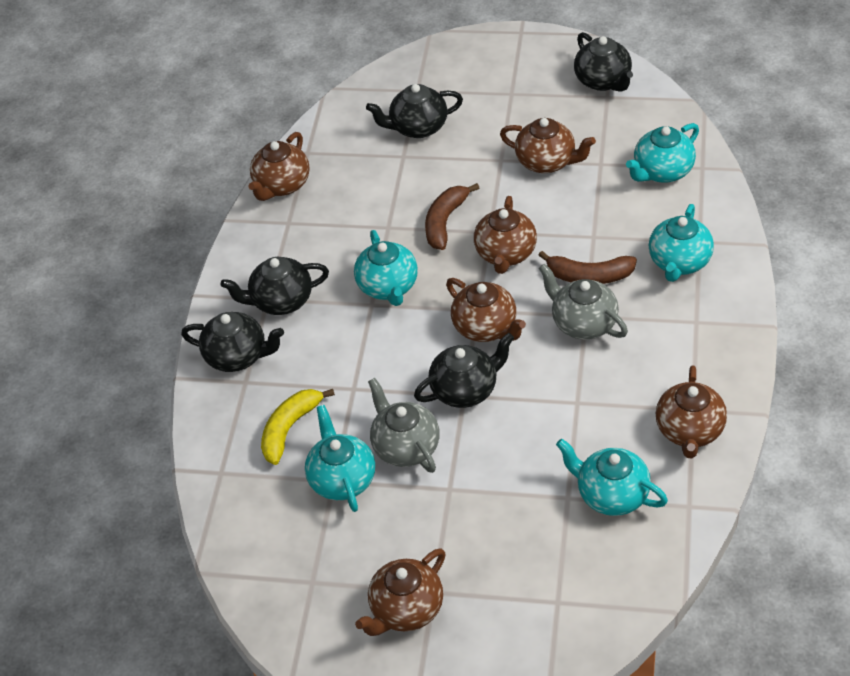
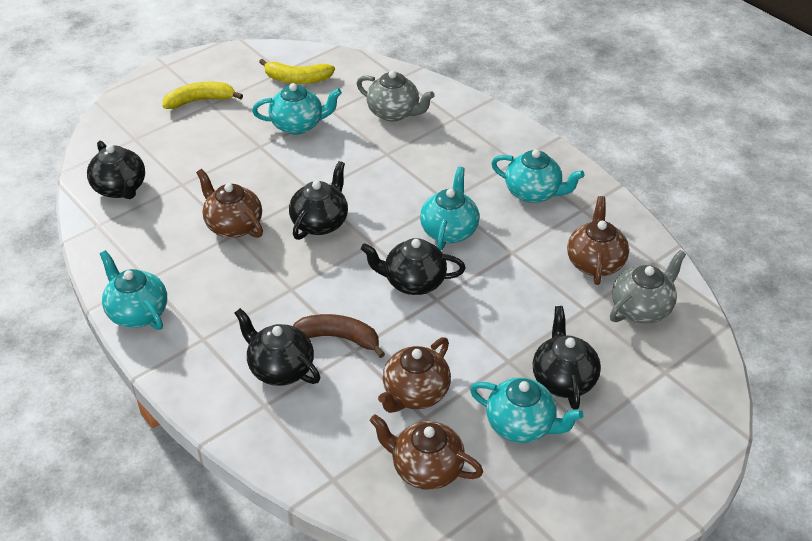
brown banana: 2 -> 1
brown teapot: 6 -> 4
yellow banana: 1 -> 2

